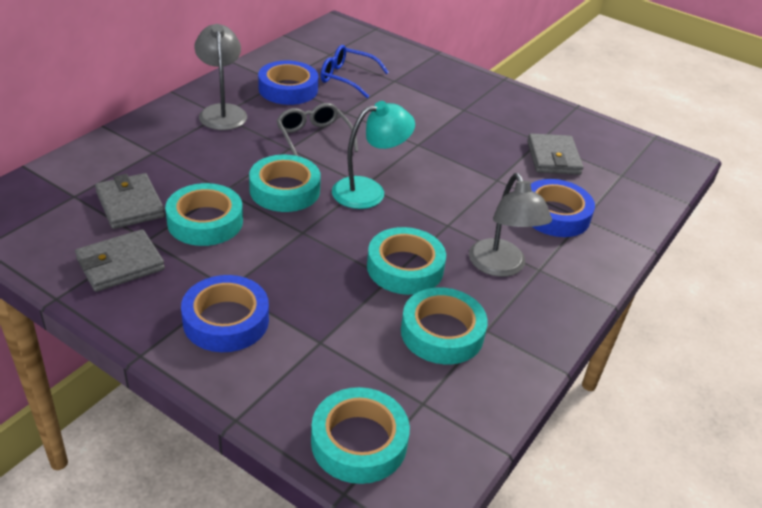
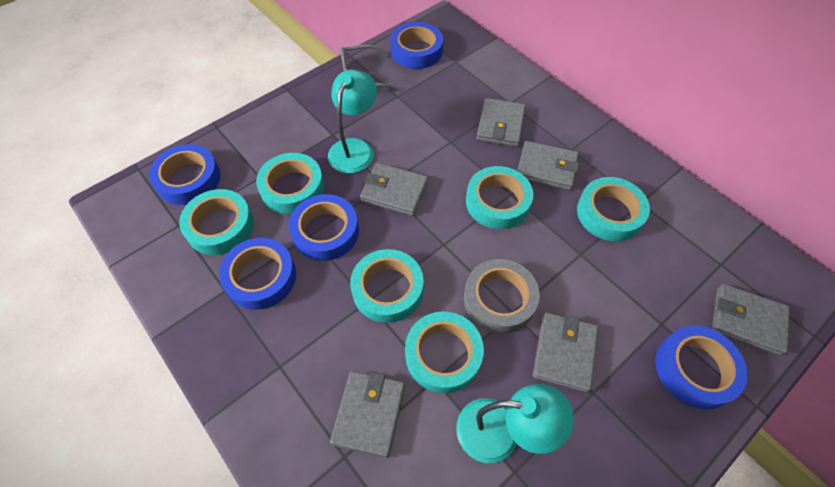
blue glasses: 1 -> 0
blue tape: 3 -> 5
grey lamp: 2 -> 0
grey tape: 0 -> 1
grey wallet: 3 -> 6
turquoise lamp: 1 -> 2
turquoise tape: 5 -> 6

